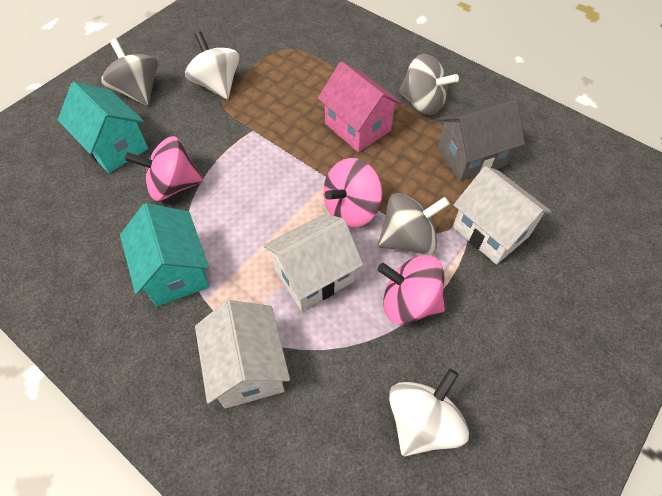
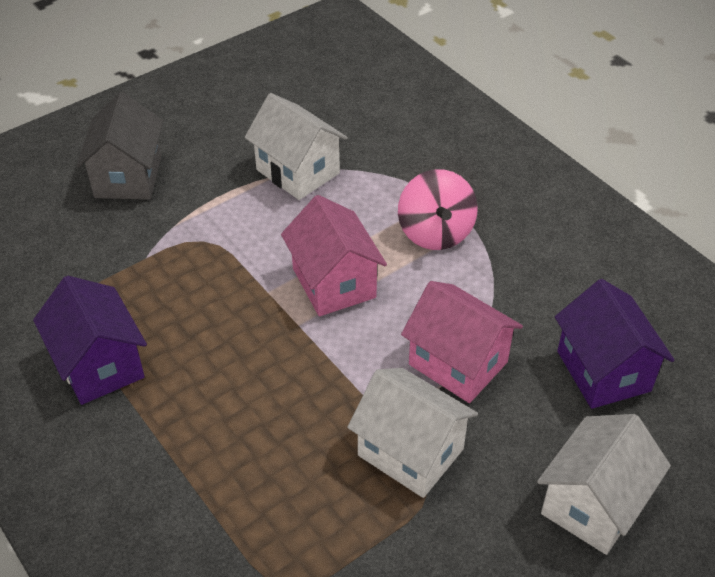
grey spinning top: 3 -> 0
pink house: 1 -> 2
pink spinning top: 3 -> 1
purple house: 0 -> 2
turquoise house: 2 -> 0
white spinning top: 2 -> 0

